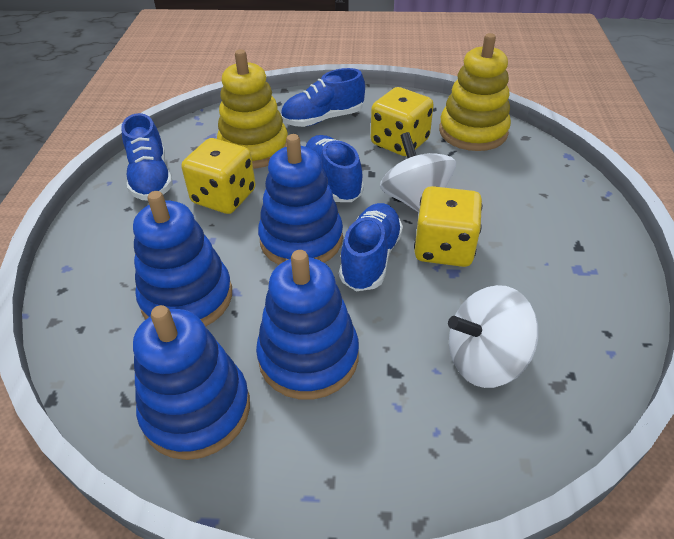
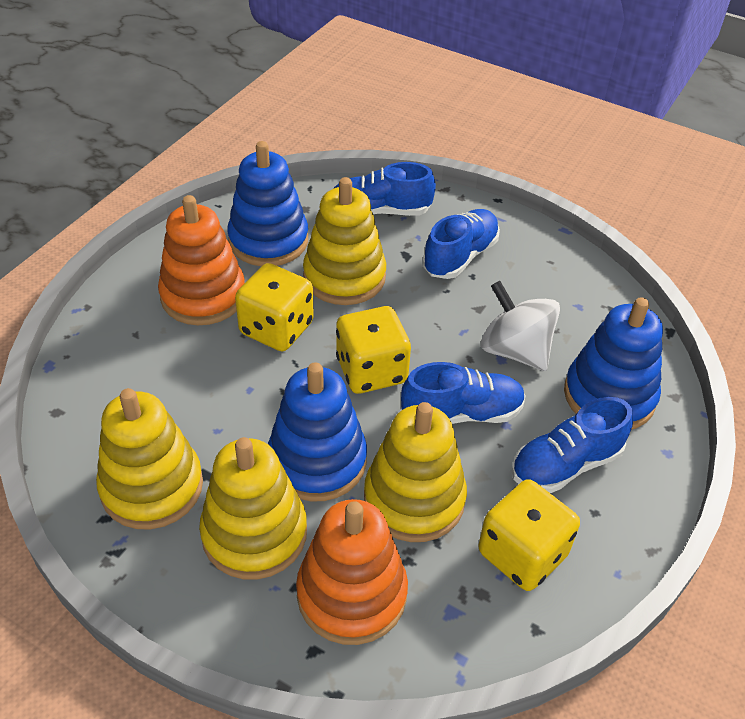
blue stacking toy: 4 -> 3
orange stacking toy: 0 -> 2
white spinning top: 2 -> 1
yellow stacking toy: 2 -> 4

